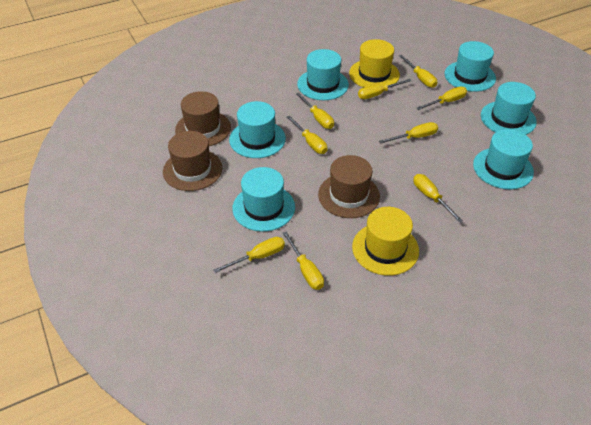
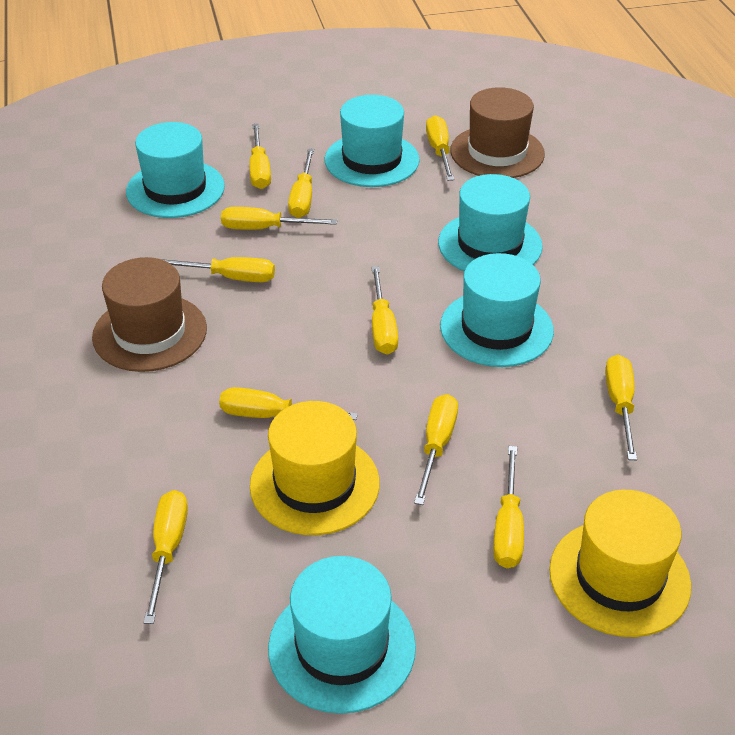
brown hat: 3 -> 2
turquoise hat: 6 -> 5
yellow screwdriver: 9 -> 11

